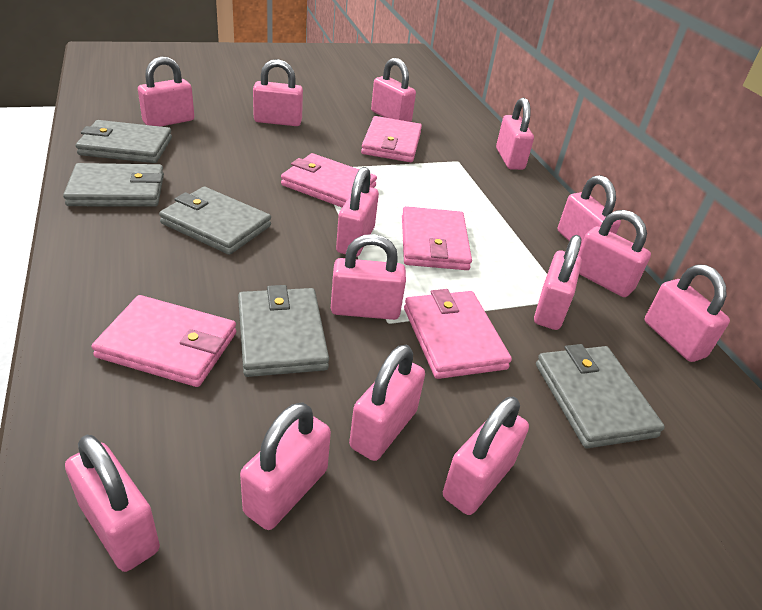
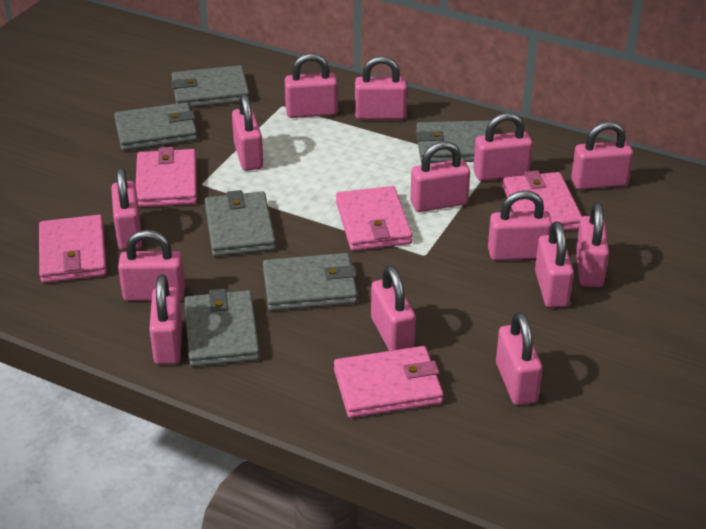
grey wallet: 5 -> 6

